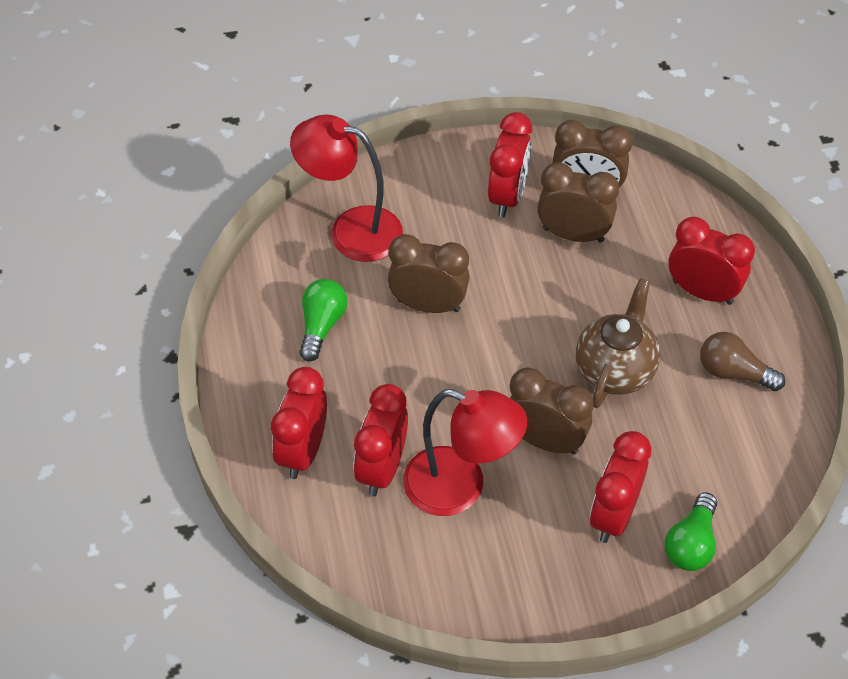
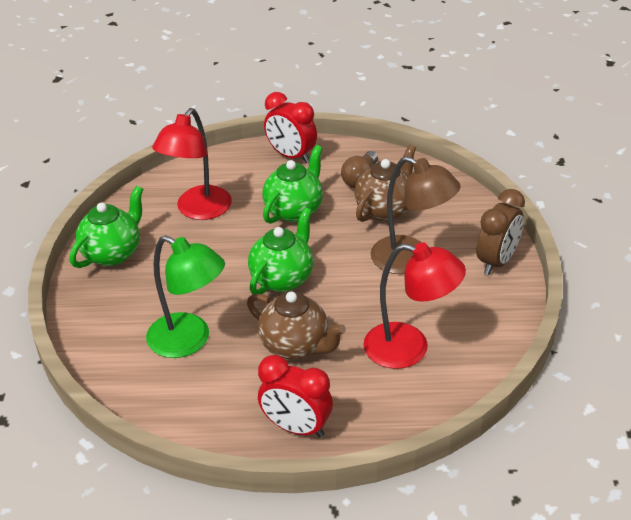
brown clock: 4 -> 1
brown lamp: 0 -> 1
brown teapot: 1 -> 2
green lamp: 0 -> 1
green light bulb: 2 -> 0
green teapot: 0 -> 3
red clock: 5 -> 2

